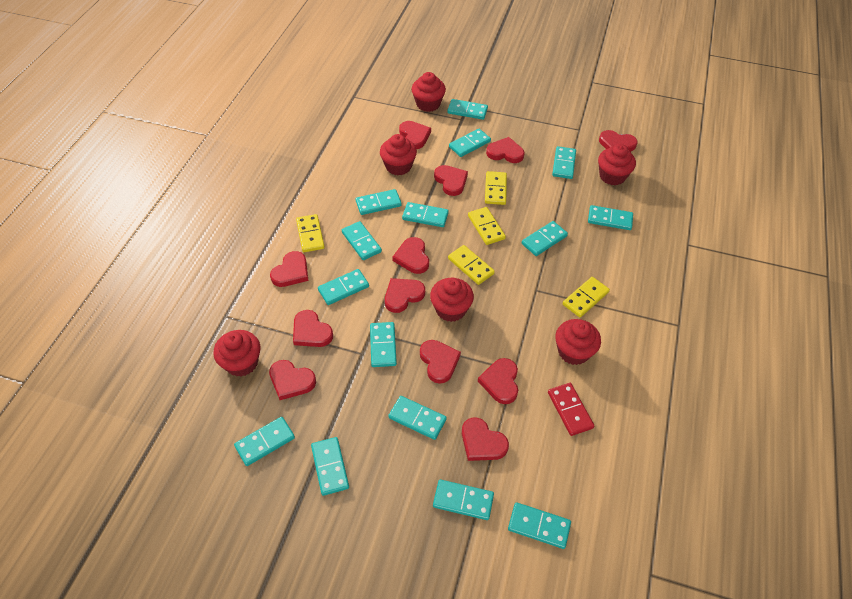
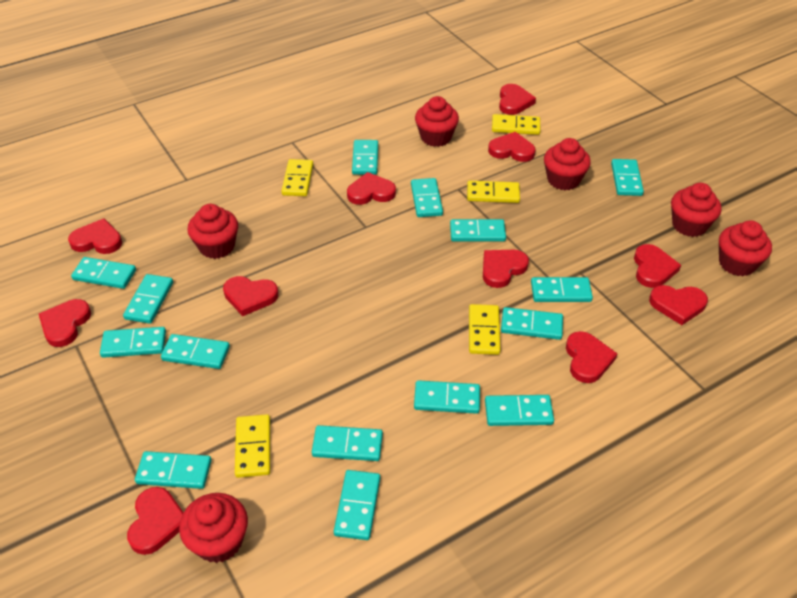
red domino: 1 -> 0
red heart: 12 -> 11

